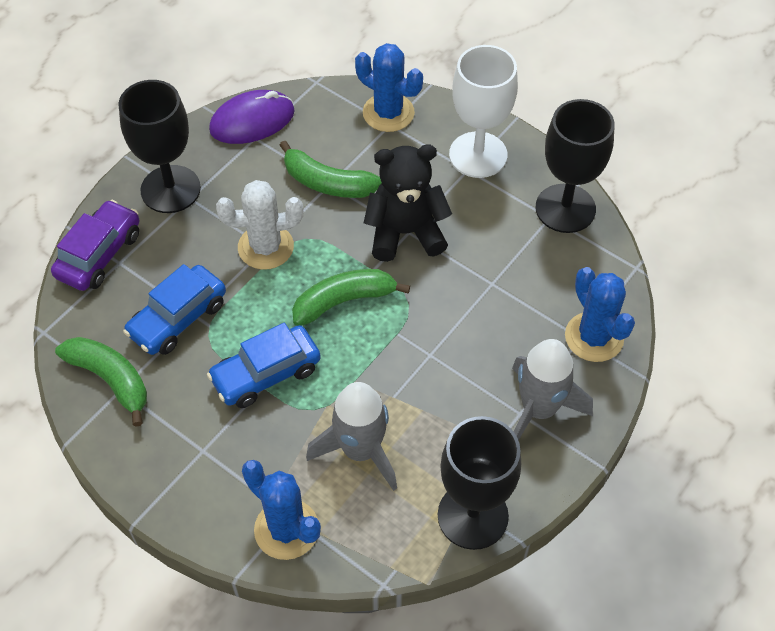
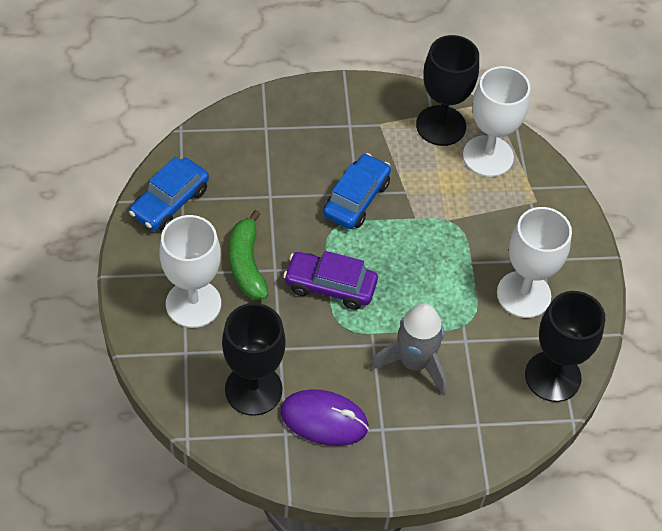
black teddy bear: 1 -> 0
blue cactus: 3 -> 0
green banana: 3 -> 1
grey rocket: 2 -> 1
white cactus: 1 -> 0
white goblet: 1 -> 3

